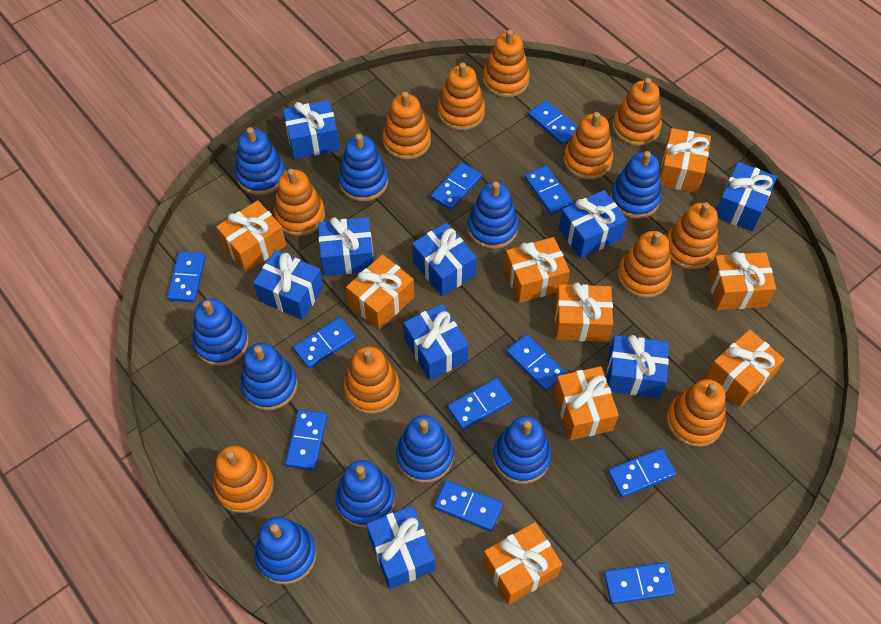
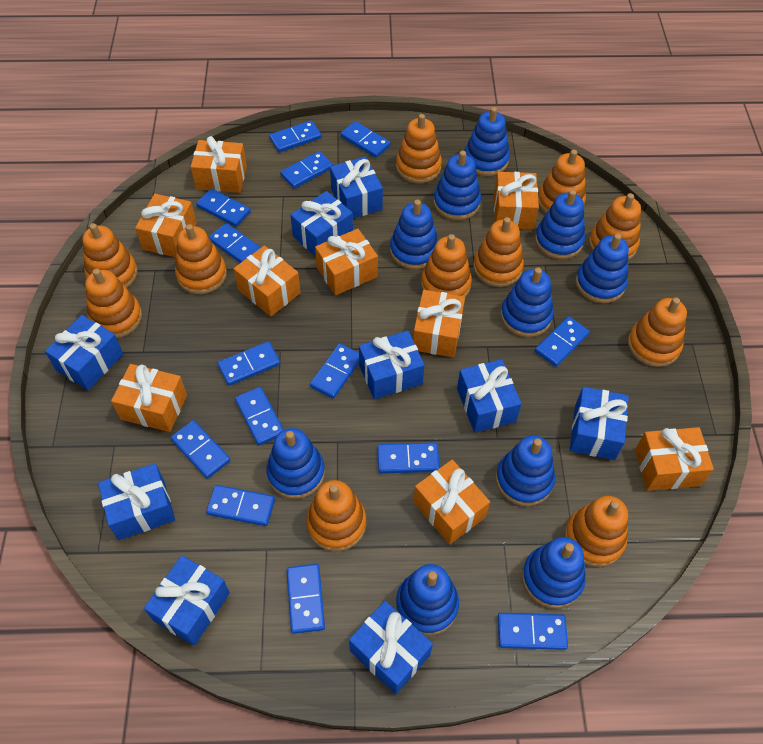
blue domino: 11 -> 14

